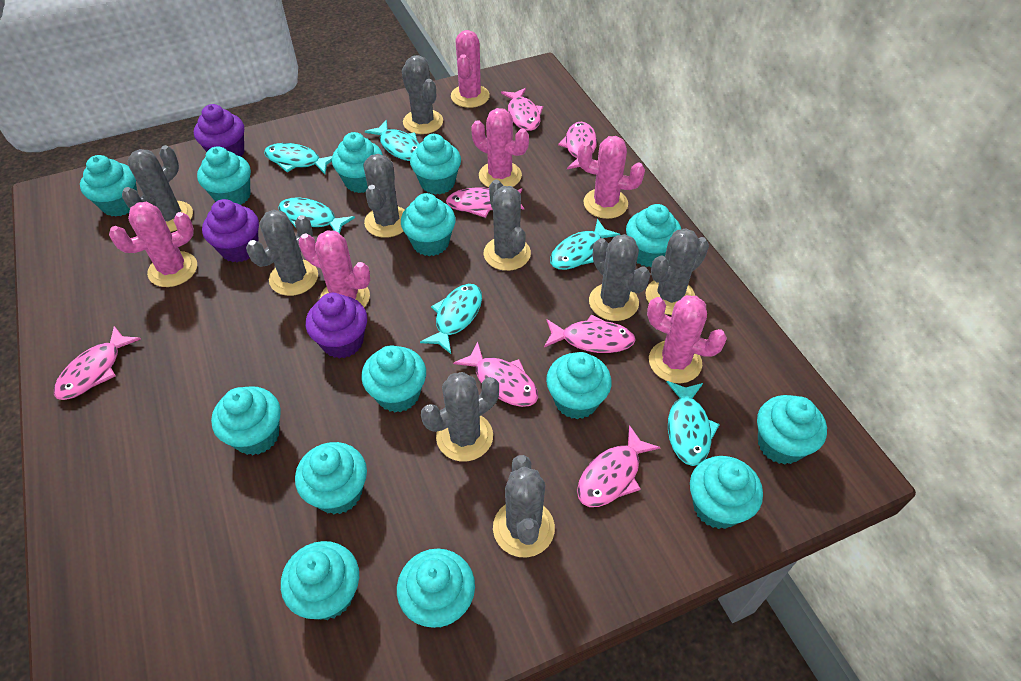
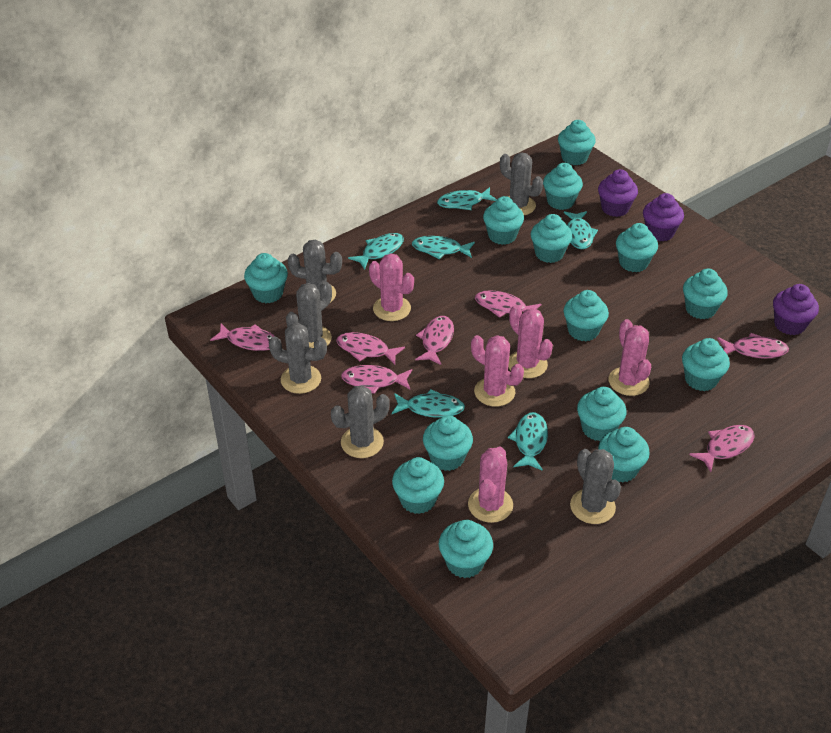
grey cactus: 9 -> 6
pink cactus: 6 -> 5

